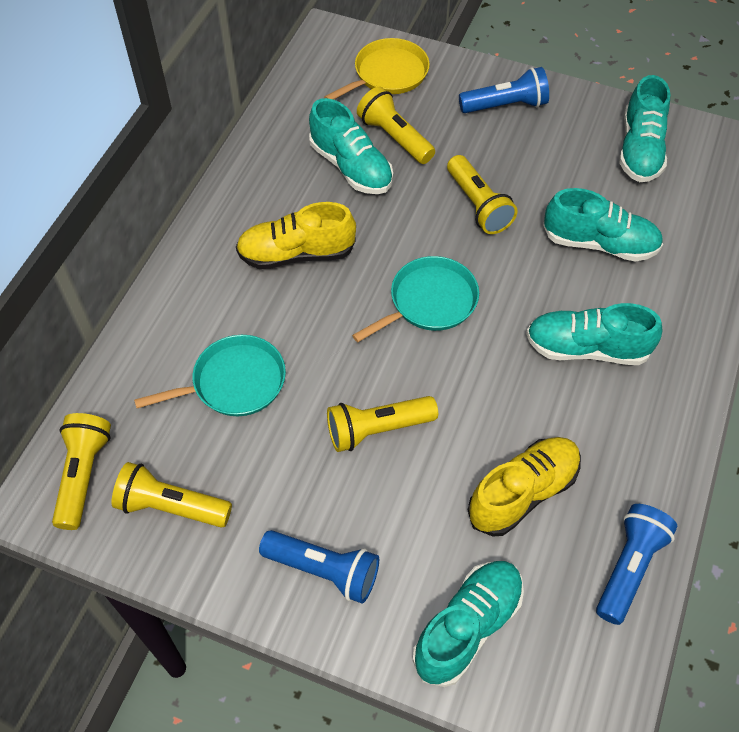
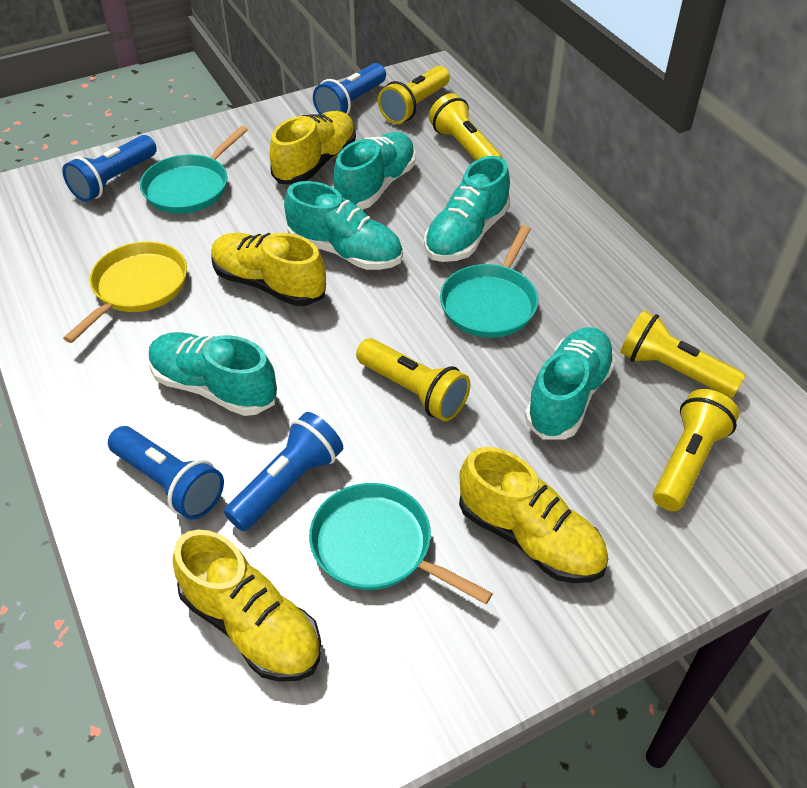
blue flashlight: 3 -> 4
turquoise pan: 2 -> 3
yellow shoe: 2 -> 4

